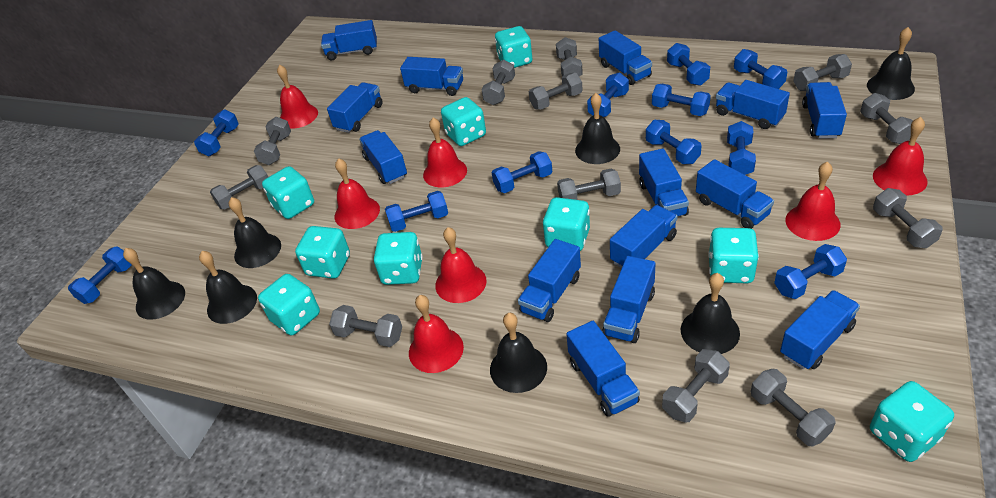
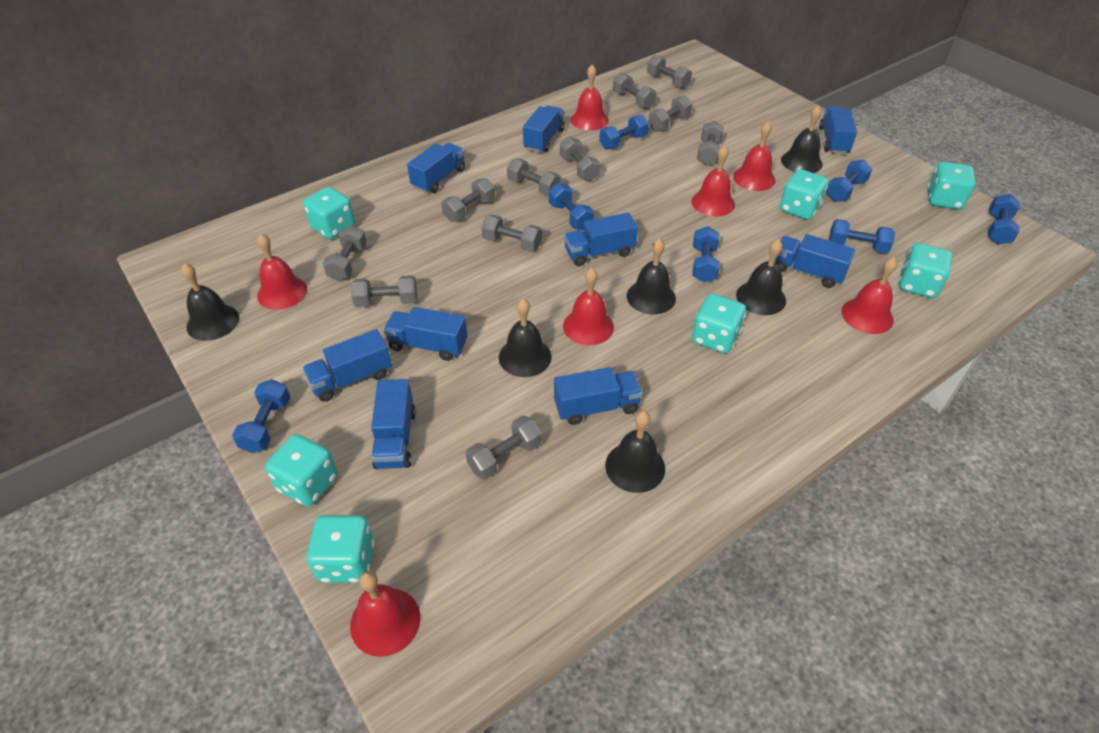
black bell: 7 -> 6
blue dumbbell: 11 -> 7
blue truck: 14 -> 9
grey dumbbell: 12 -> 11
turquoise dice: 9 -> 7

